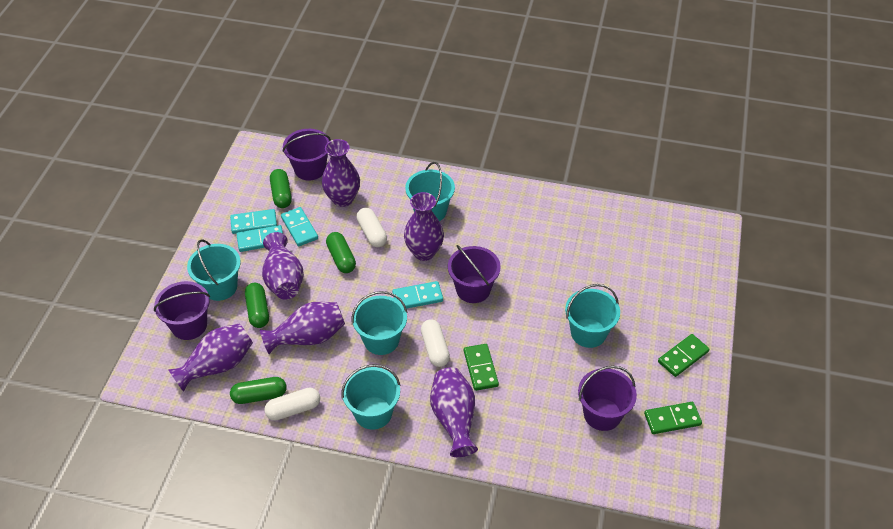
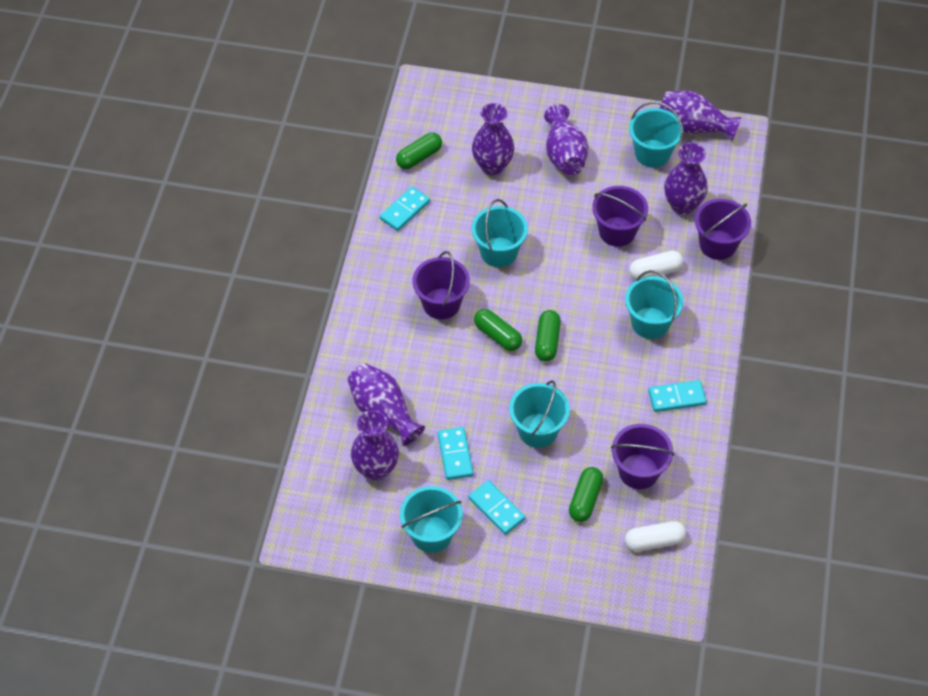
green domino: 3 -> 0
white capsule: 3 -> 2

